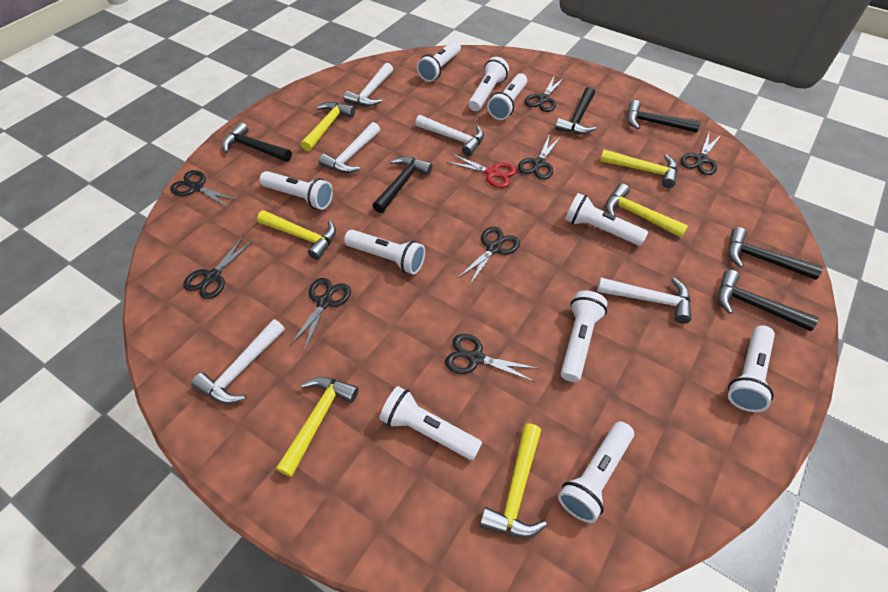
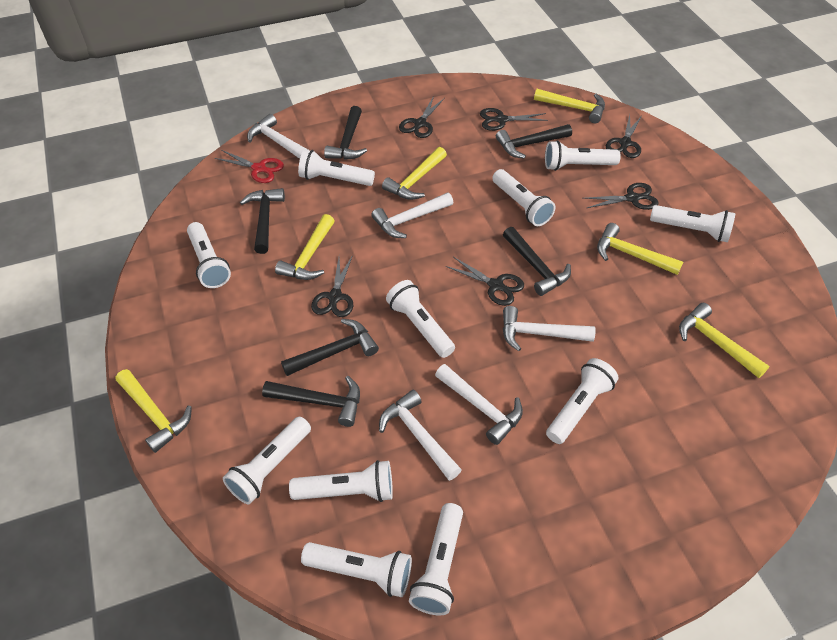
black scissors: 8 -> 6
white flashlight: 10 -> 11

